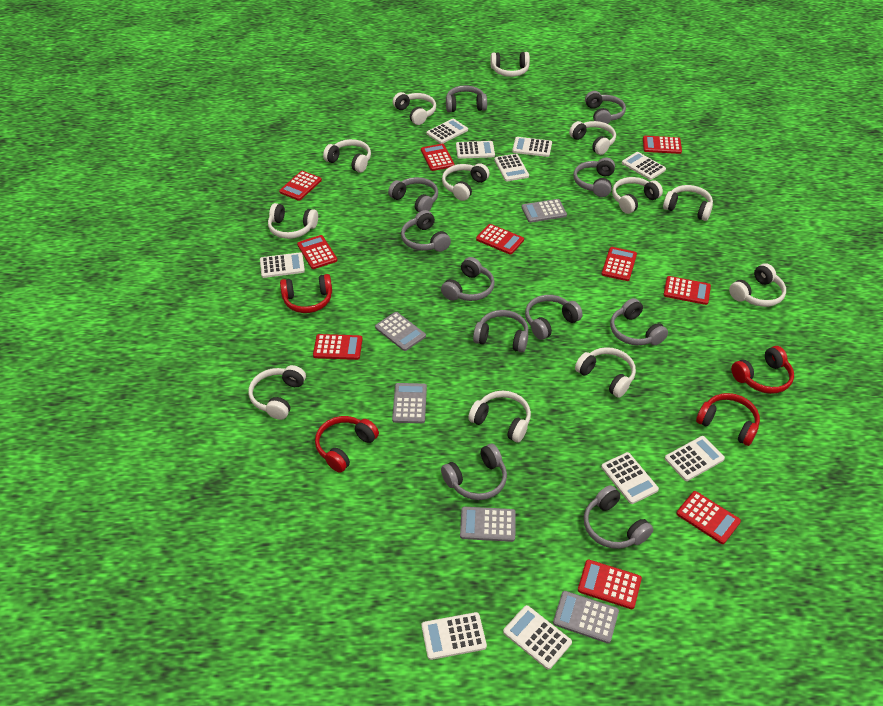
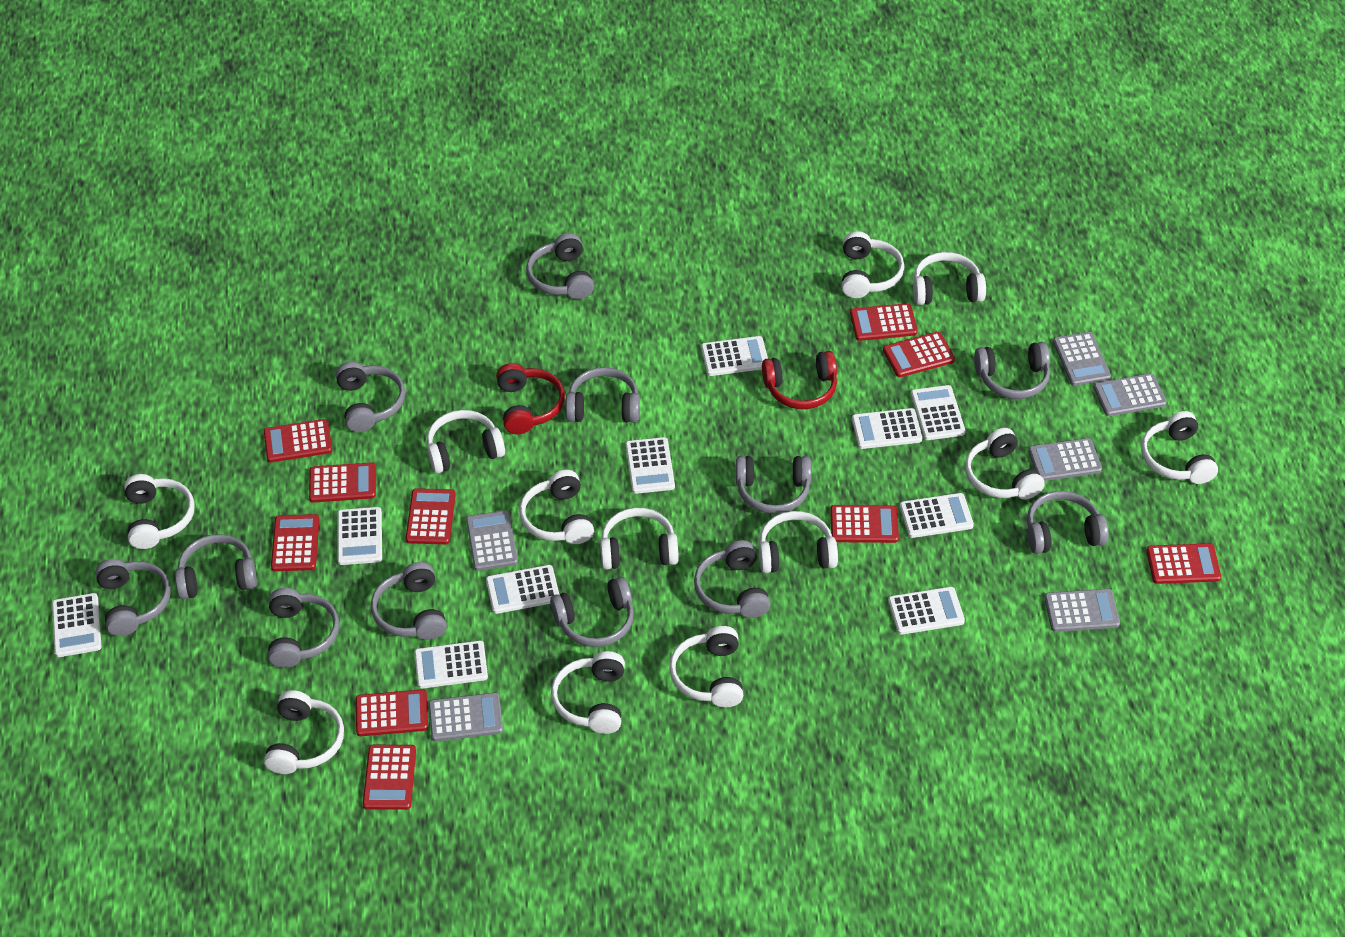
grey calculator: 5 -> 6
grey headphones: 11 -> 12
red headphones: 4 -> 2

